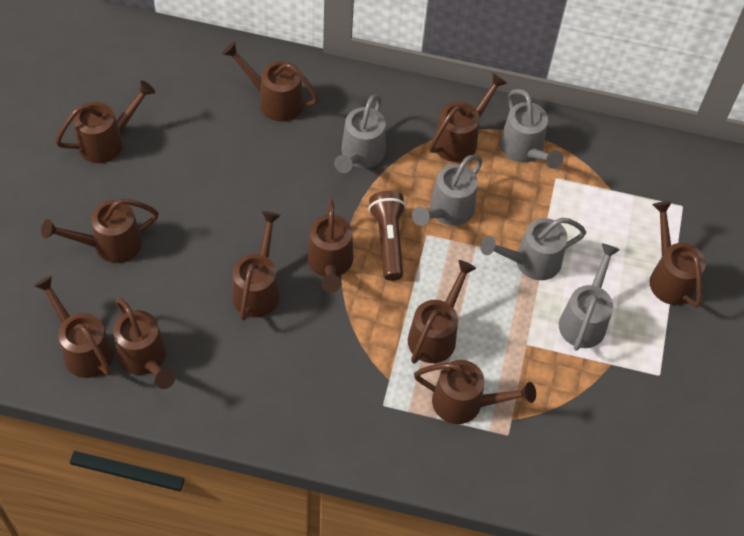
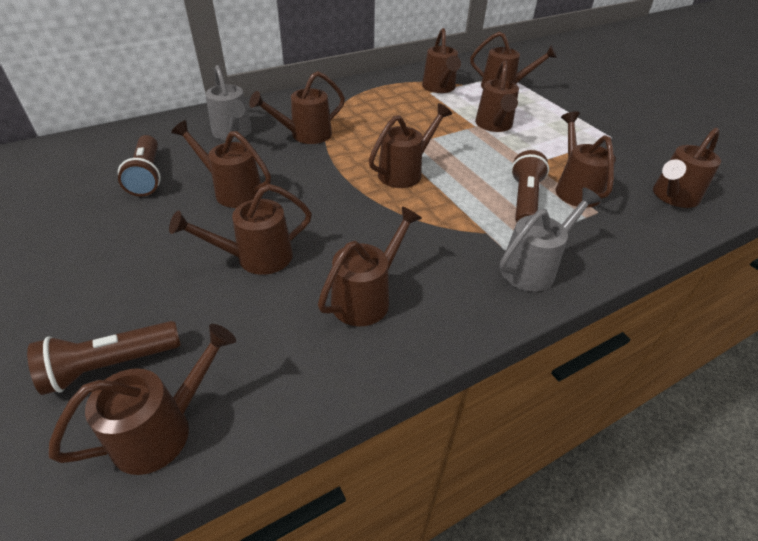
brown flashlight: 1 -> 3
grey watering can: 5 -> 2

